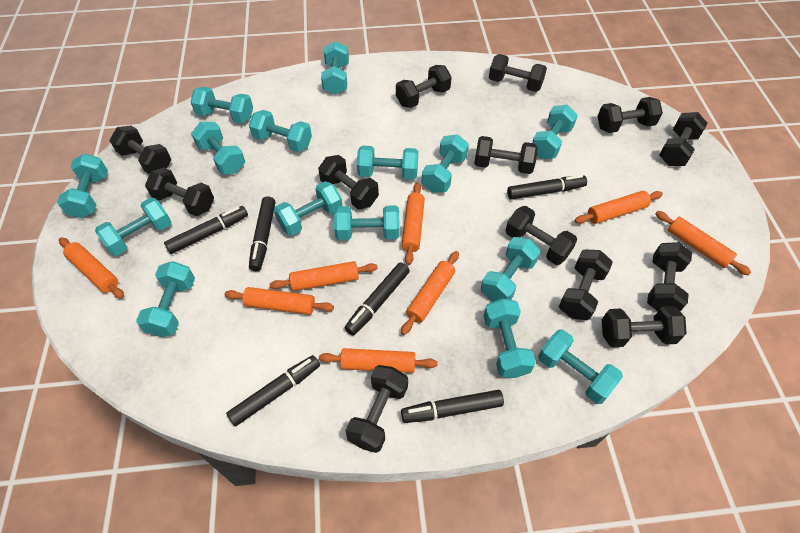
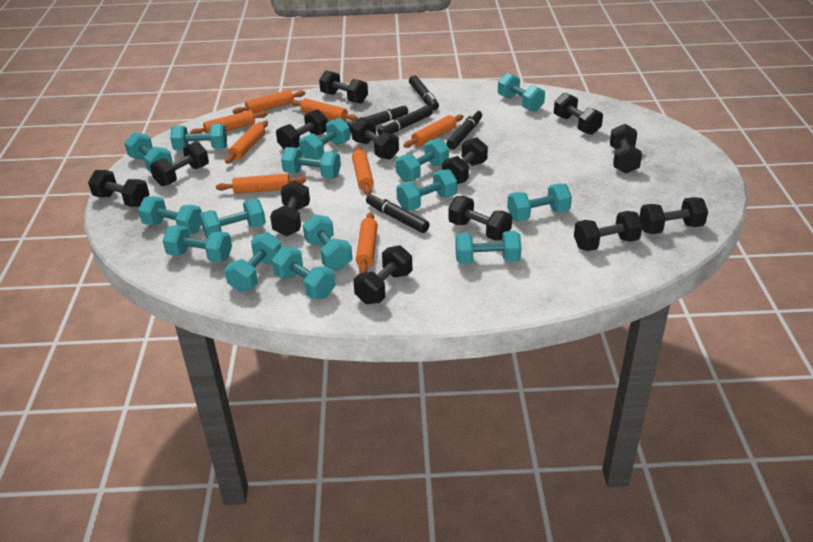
black marker: 6 -> 5

